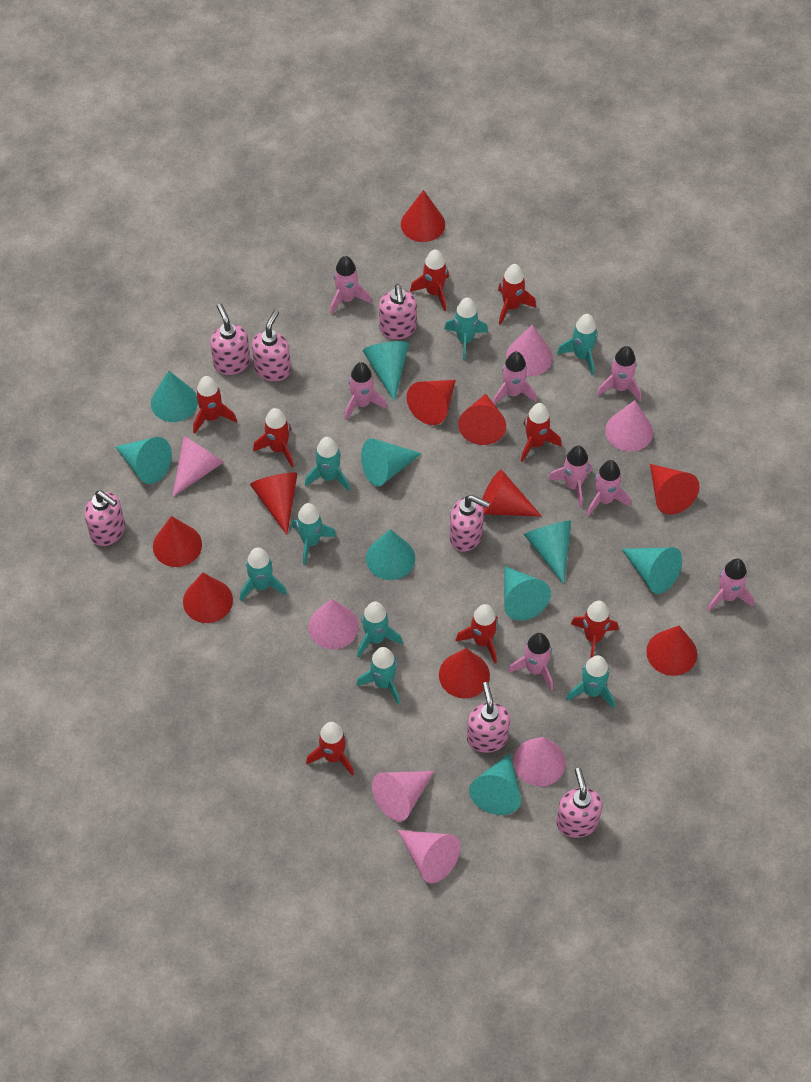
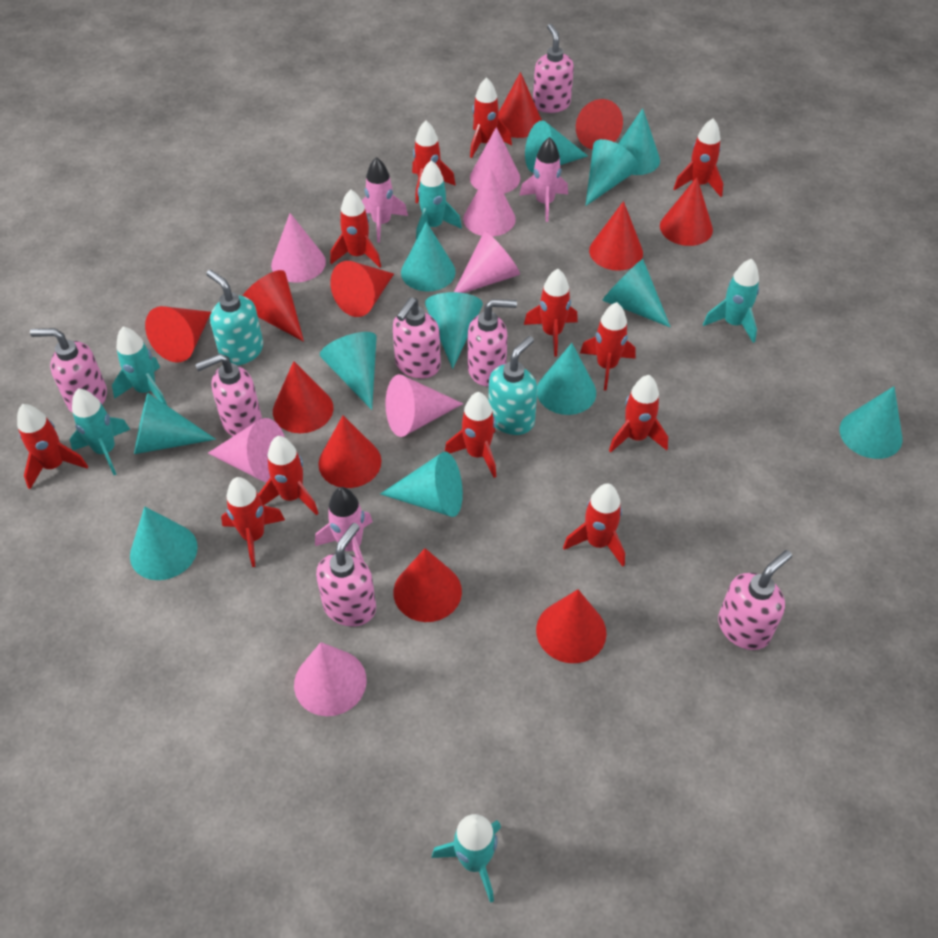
pink rocket: 8 -> 3
red cone: 10 -> 11
red rocket: 8 -> 12
turquoise cone: 9 -> 12
turquoise rocket: 8 -> 5
turquoise soap dispenser: 0 -> 2

